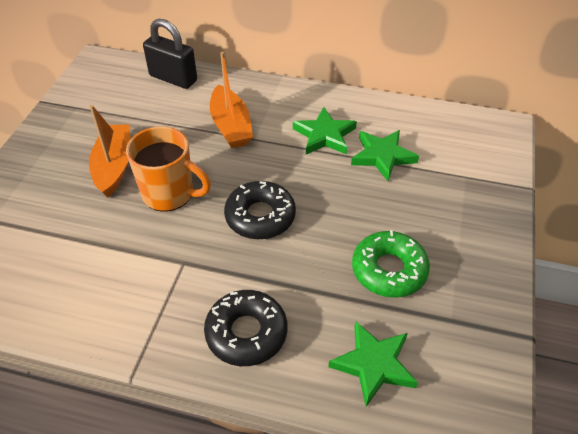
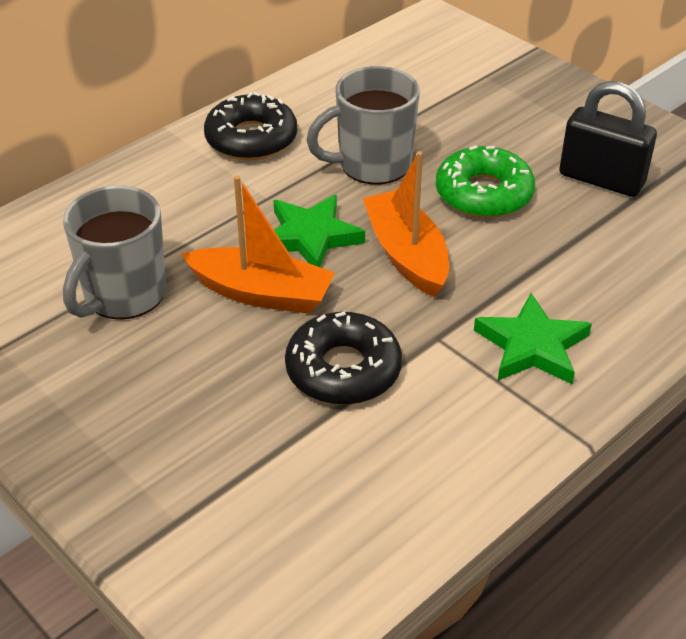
green star: 3 -> 2
grey mug: 0 -> 2
orange mug: 1 -> 0

